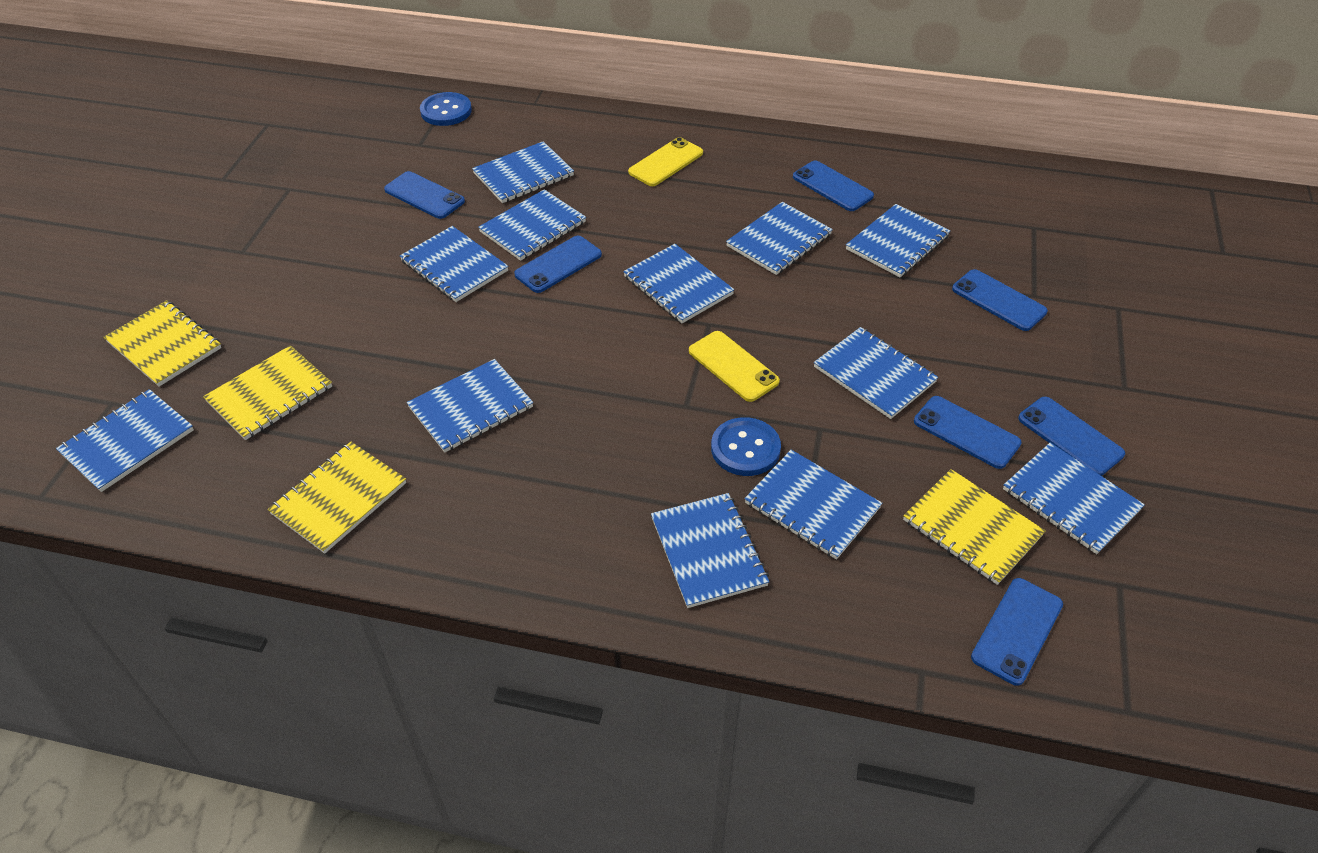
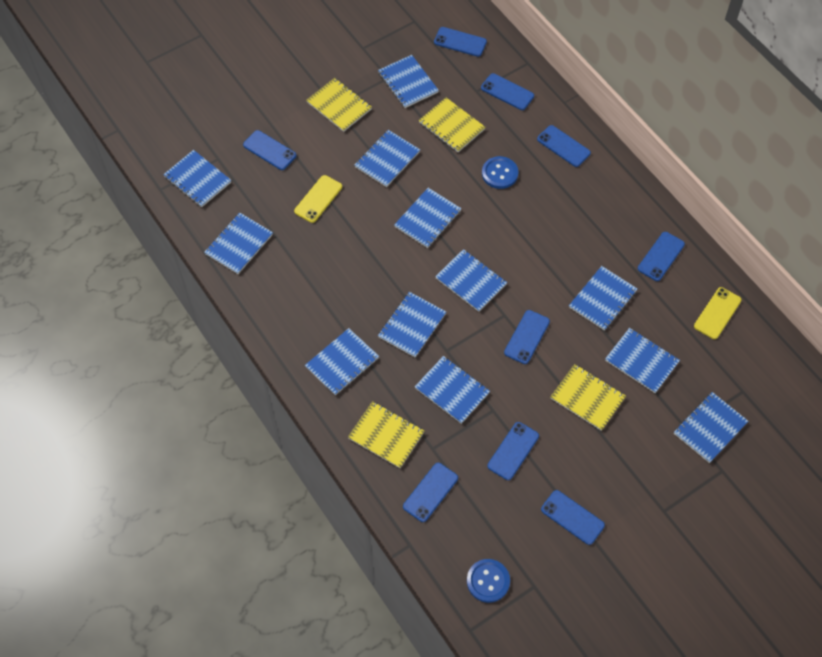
blue phone: 7 -> 9

